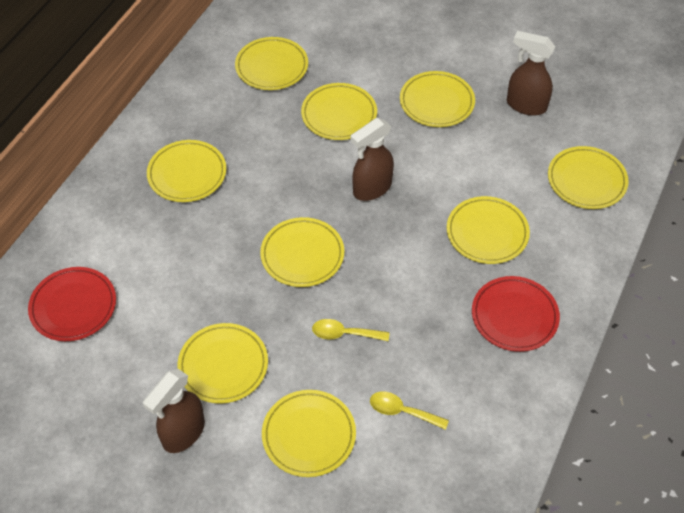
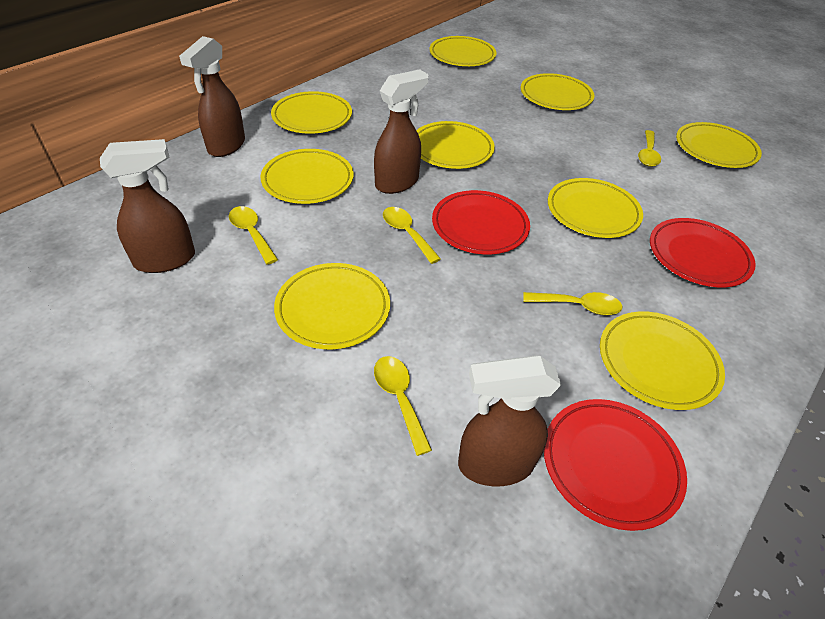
brown spray bottle: 3 -> 4
red plate: 2 -> 3
yellow spoon: 2 -> 5

